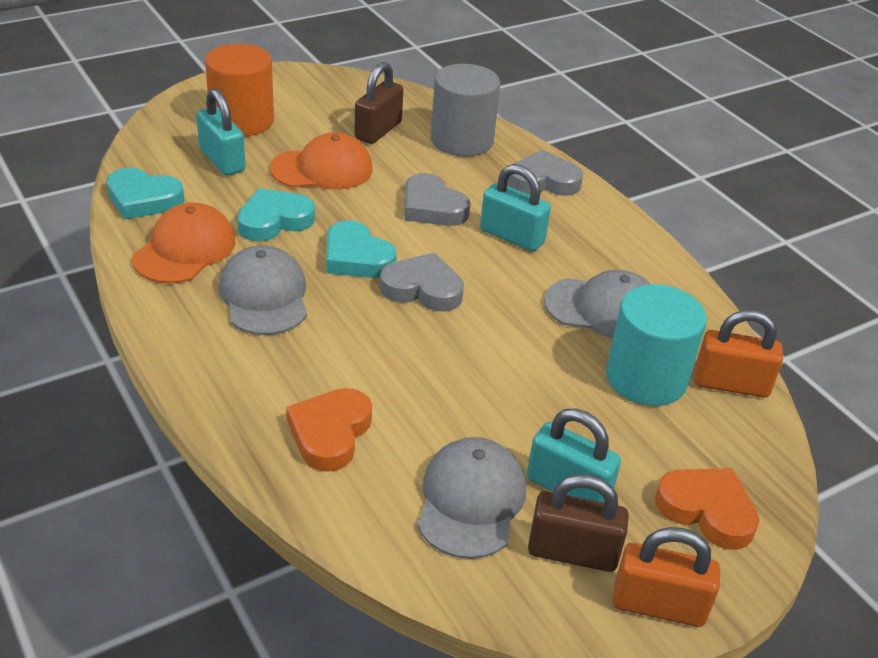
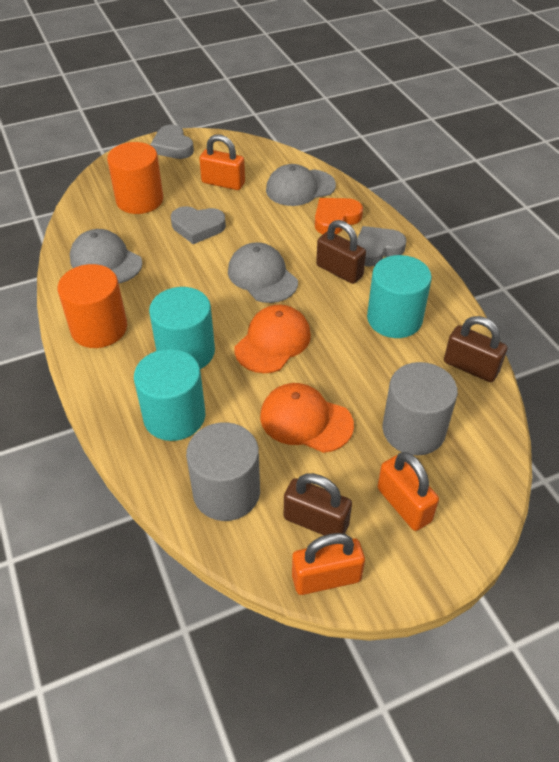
brown padlock: 2 -> 3
grey cylinder: 1 -> 2
orange cylinder: 1 -> 2
orange heart: 2 -> 1
orange padlock: 2 -> 3
turquoise cylinder: 1 -> 3
turquoise heart: 3 -> 0
turquoise padlock: 3 -> 0

